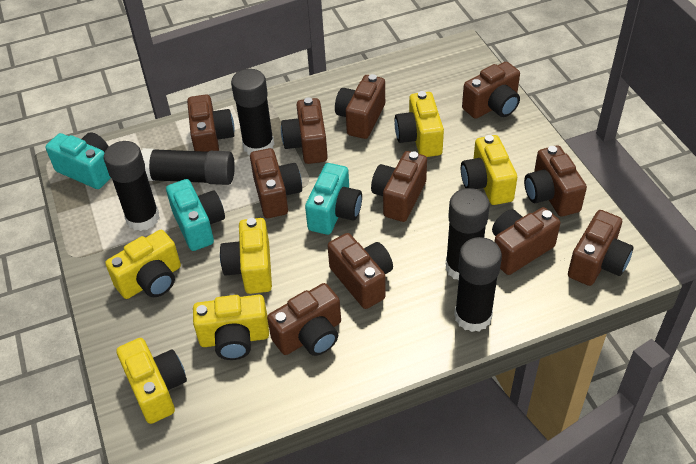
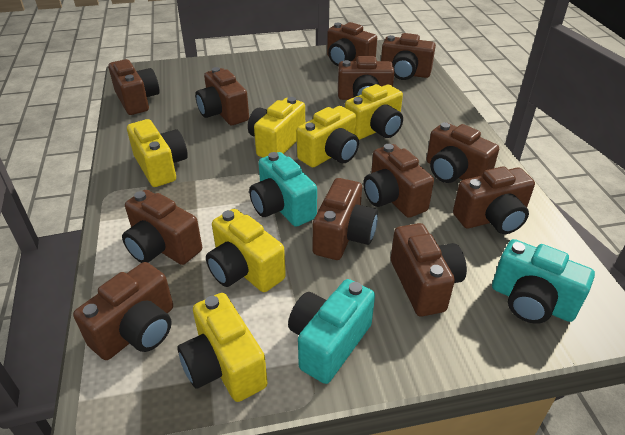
black glue stick: 5 -> 0
brown camera: 11 -> 12

